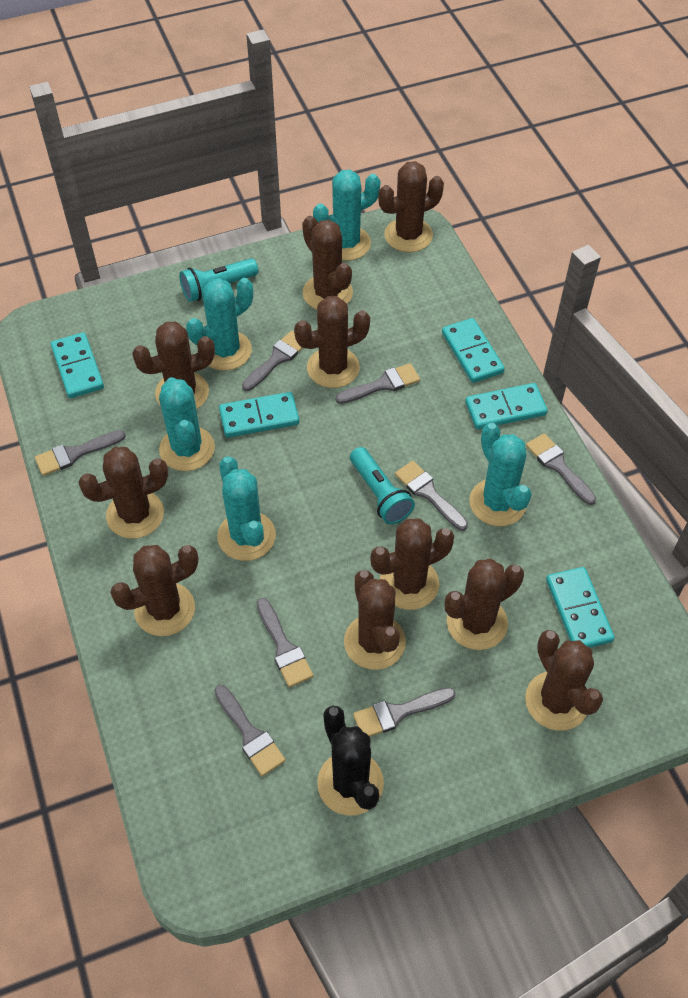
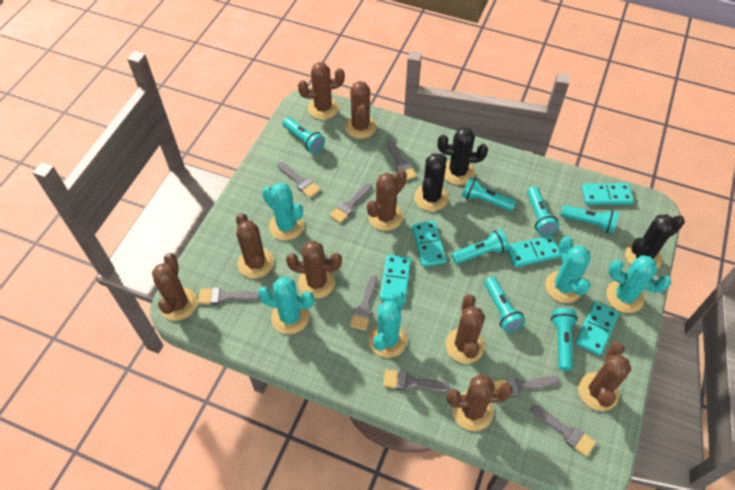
black cactus: 1 -> 3
brown cactus: 10 -> 9
turquoise flashlight: 2 -> 7

